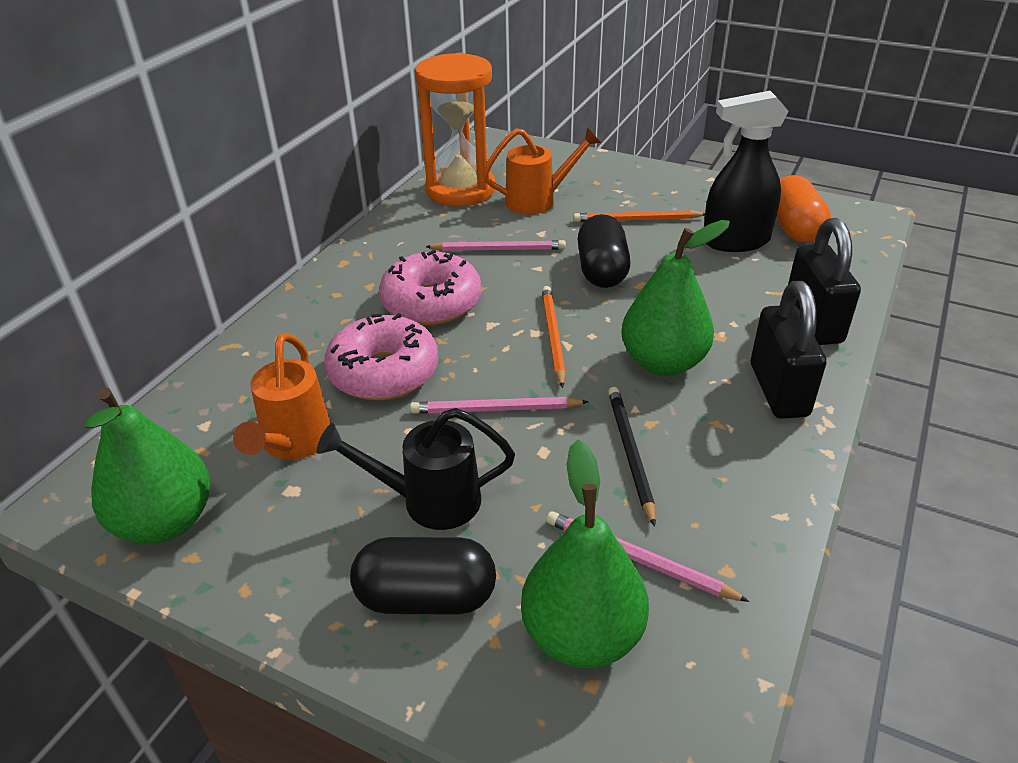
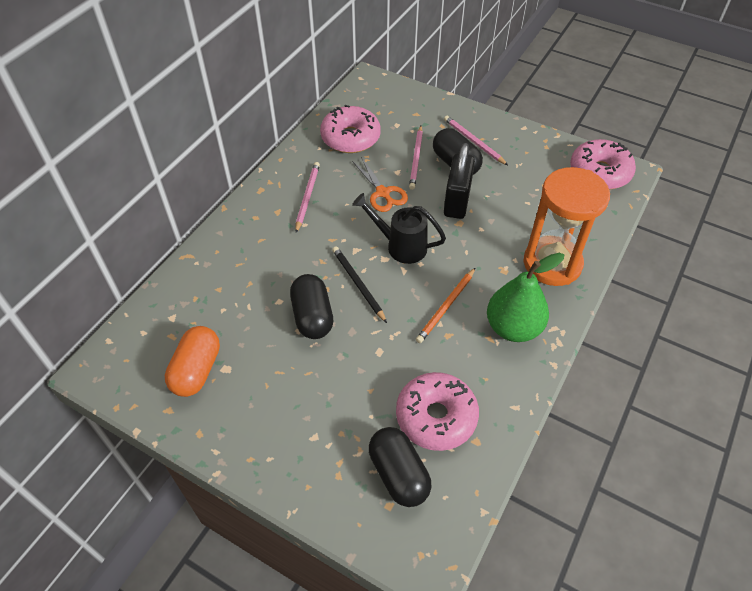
black capsule: 2 -> 3
black padlock: 2 -> 1
black spray bottle: 1 -> 0
green pear: 3 -> 1
orange pencil: 2 -> 1
orange scissors: 0 -> 1
orange watering can: 2 -> 0
pink donut: 2 -> 3

